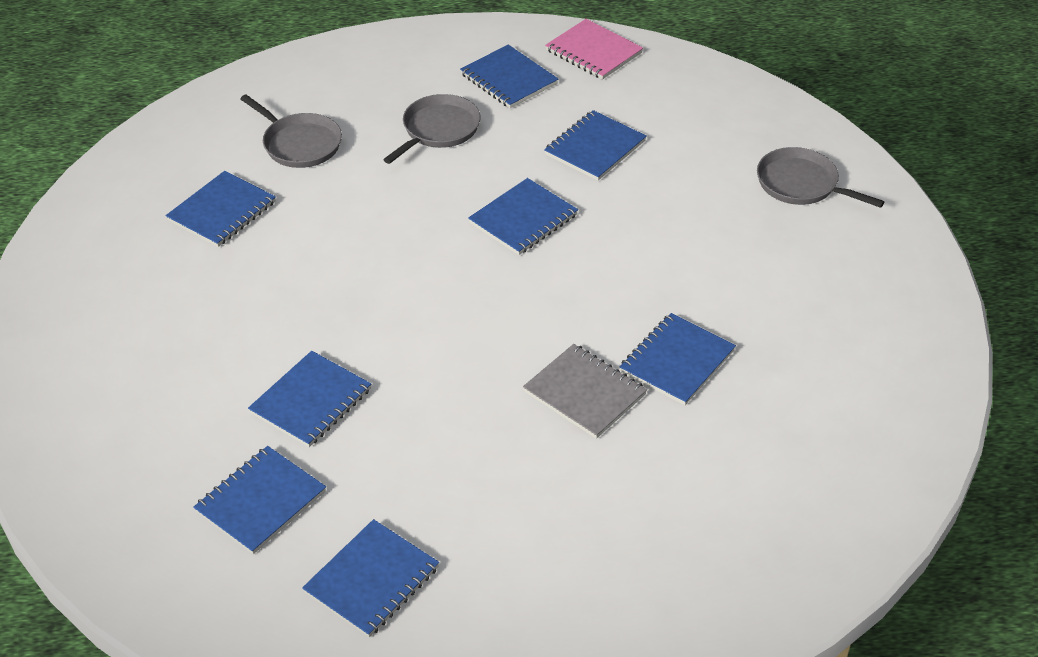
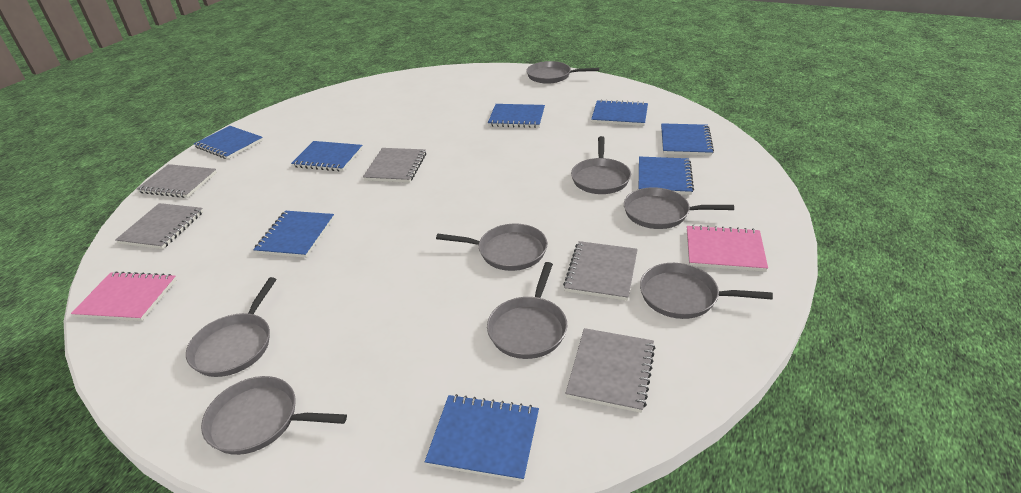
grey notebook: 1 -> 5
grey pan: 3 -> 8
pink notebook: 1 -> 2

